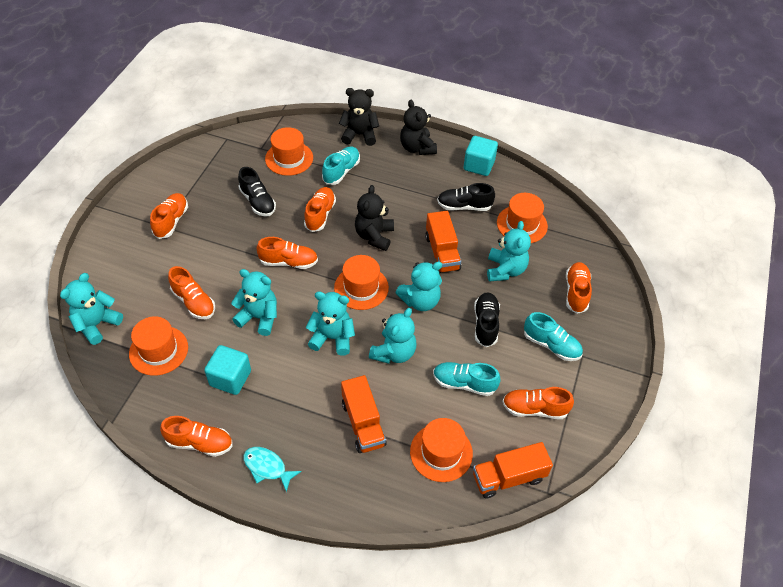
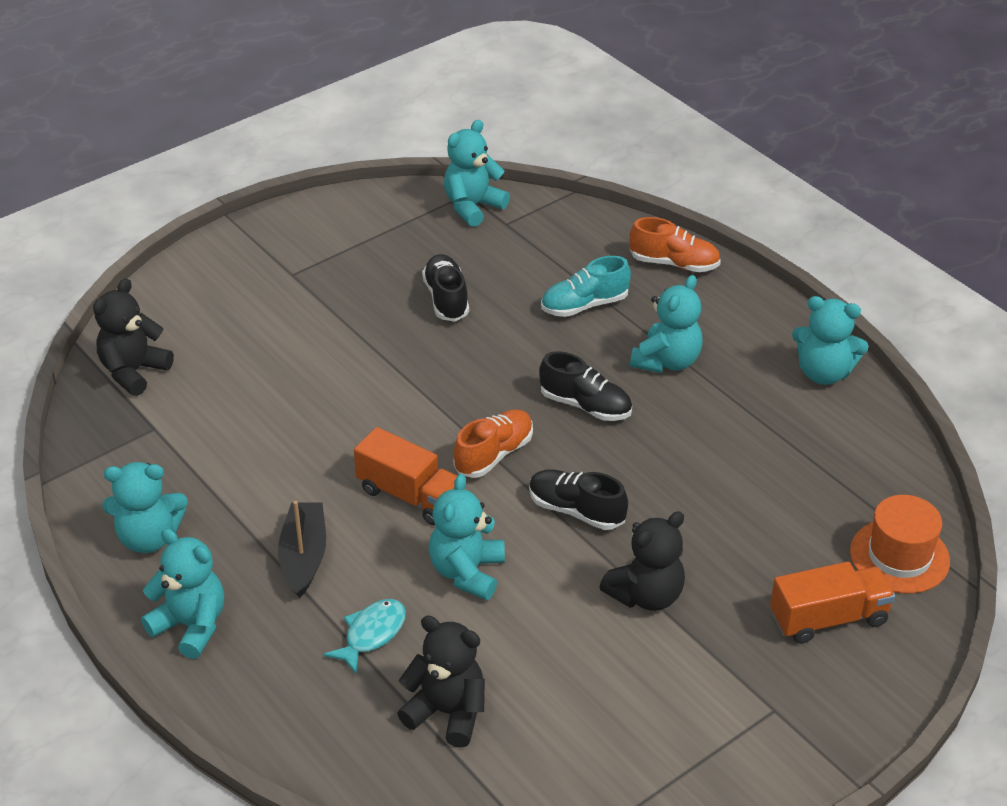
black boat: 0 -> 1
orange hat: 5 -> 1
orange shoe: 7 -> 2
orange truck: 3 -> 2
turquoise cube: 2 -> 0
turquoise shoe: 3 -> 1

